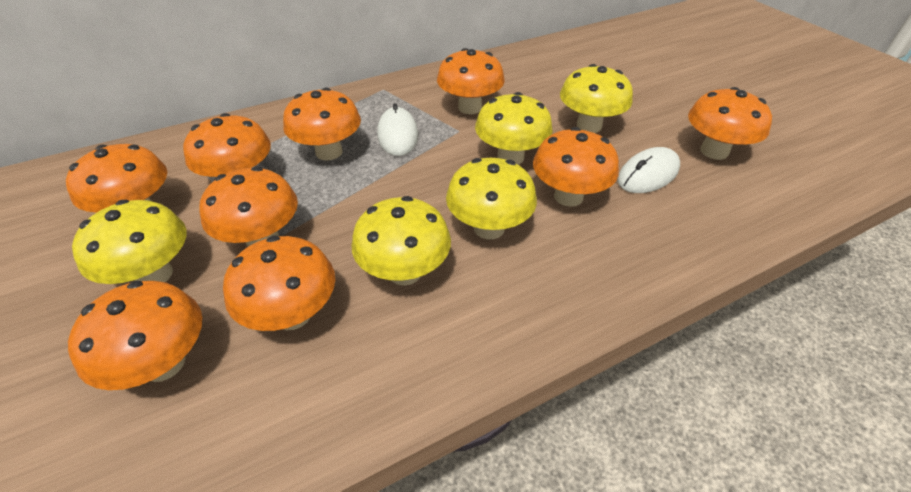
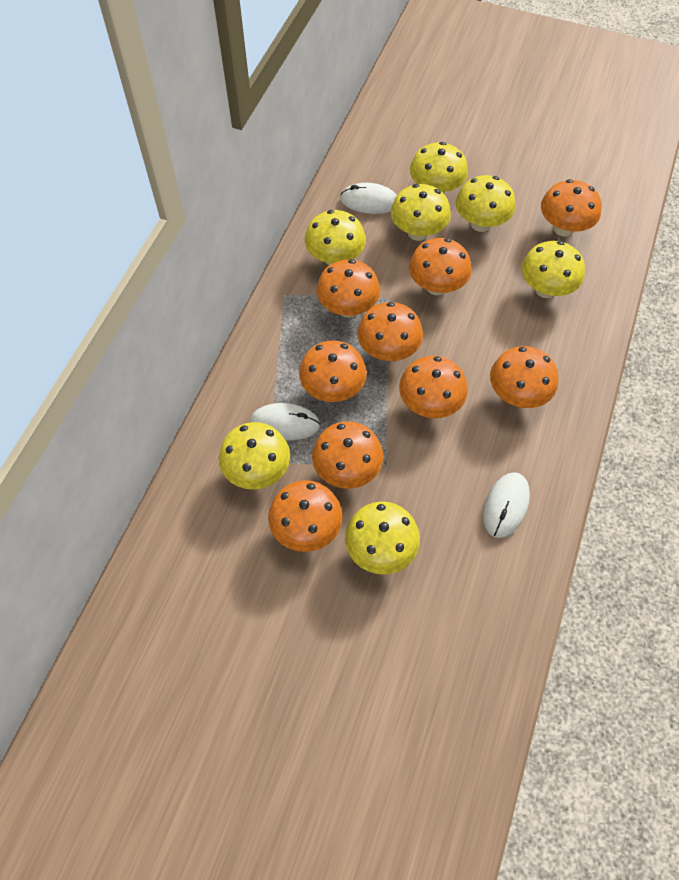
white mouse: 2 -> 3
yellow mushroom: 5 -> 7

